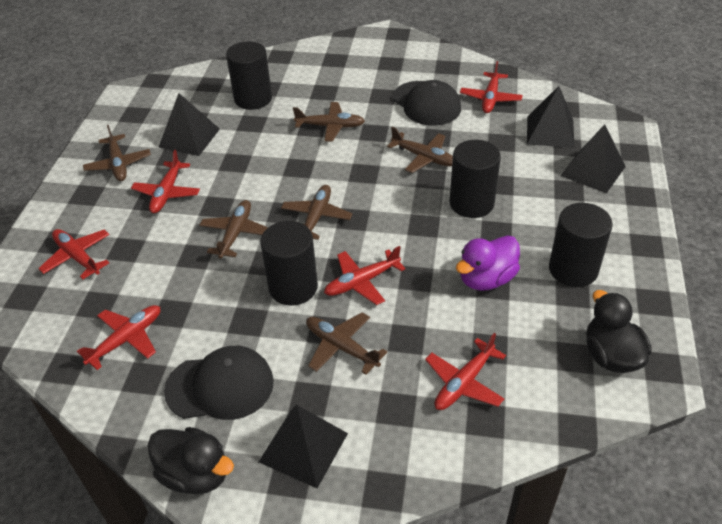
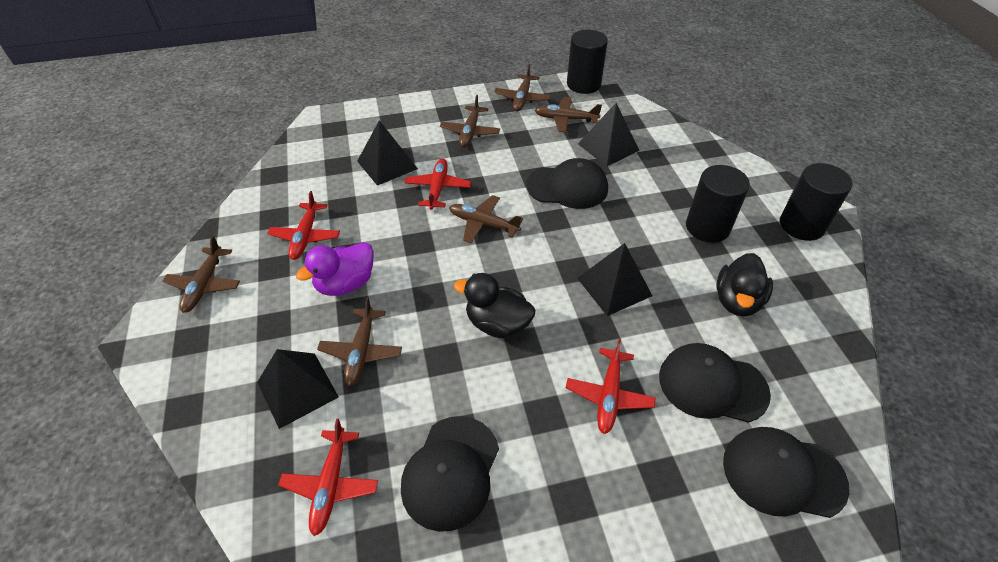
black cap: 2 -> 4
black cylinder: 4 -> 3
red plane: 6 -> 4

